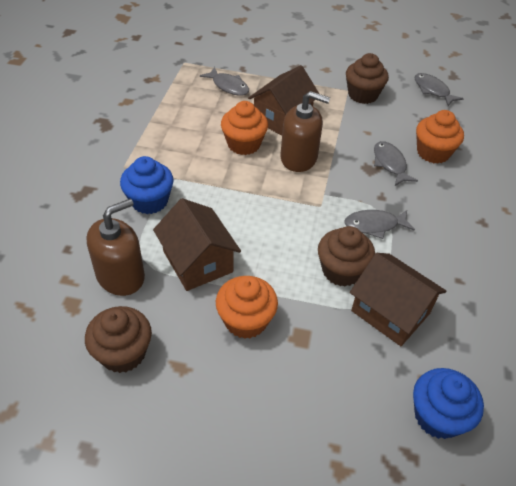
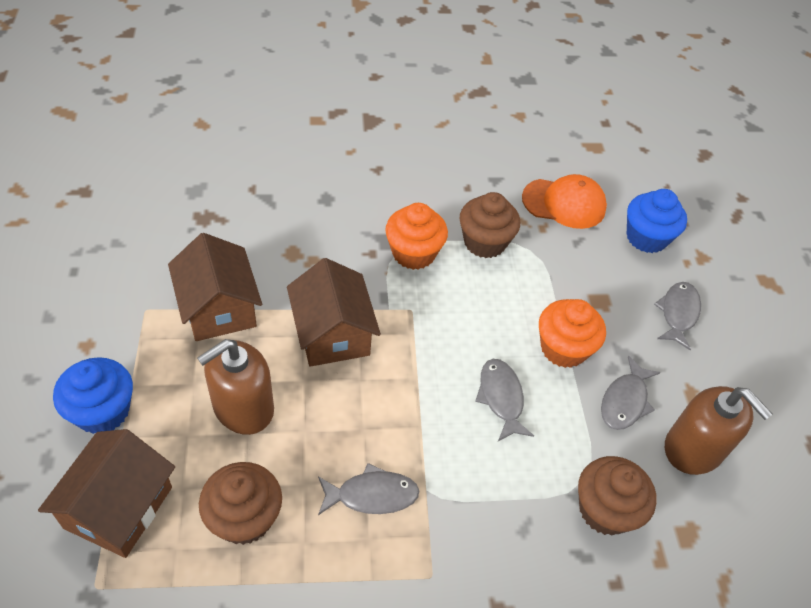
orange cap: 0 -> 1
orange cupcake: 3 -> 2

